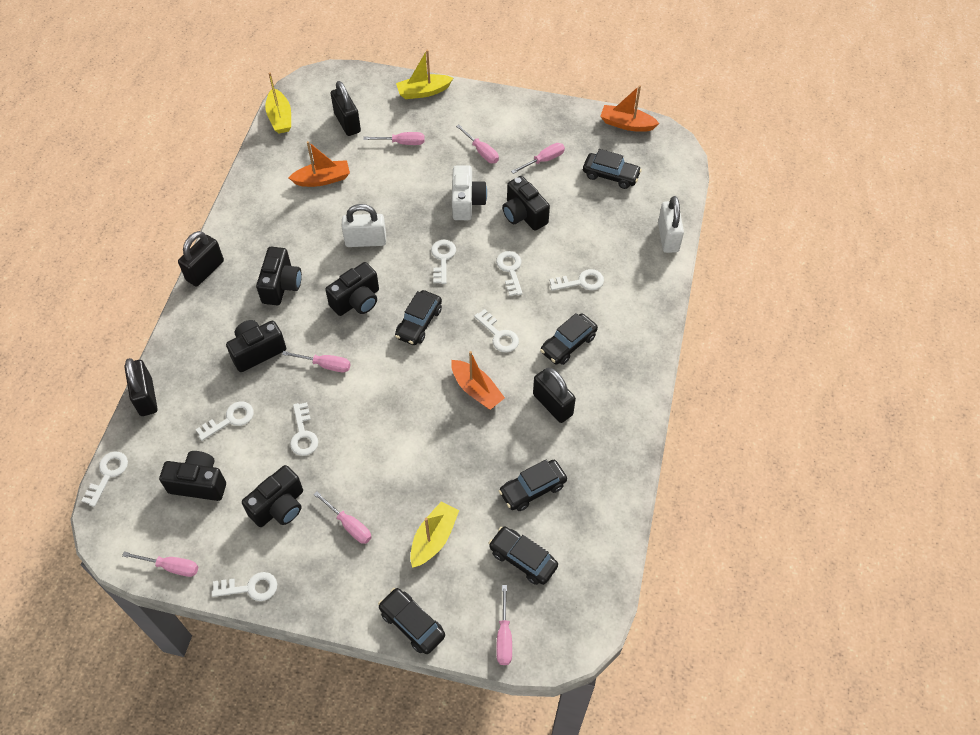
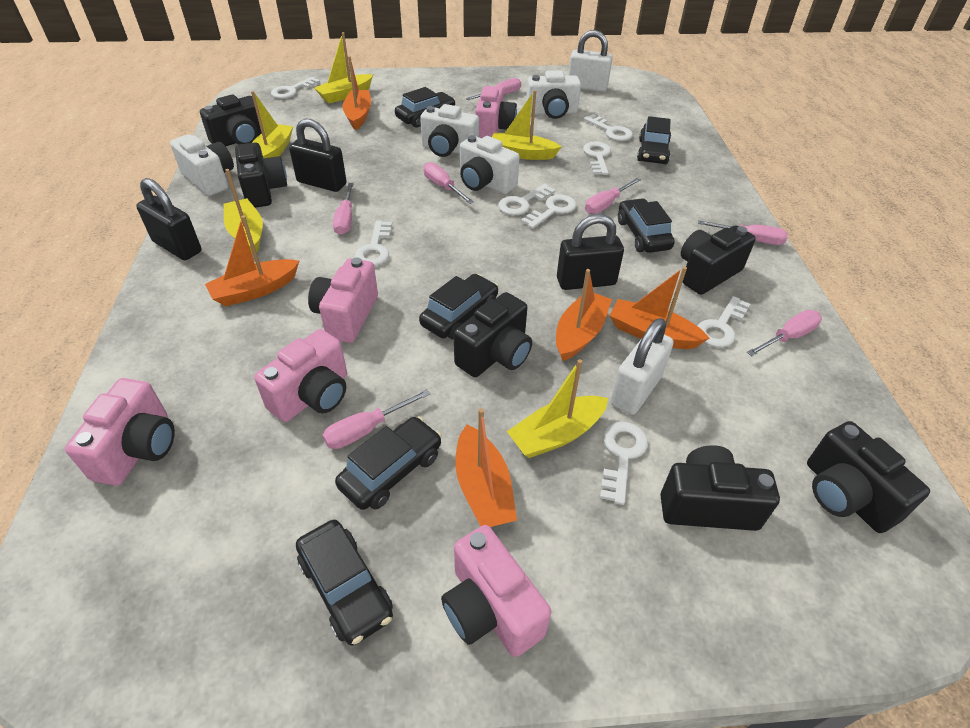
black padlock: 4 -> 3
orange boat: 3 -> 5
pink camera: 0 -> 5
white camera: 1 -> 4
yellow boat: 3 -> 5

